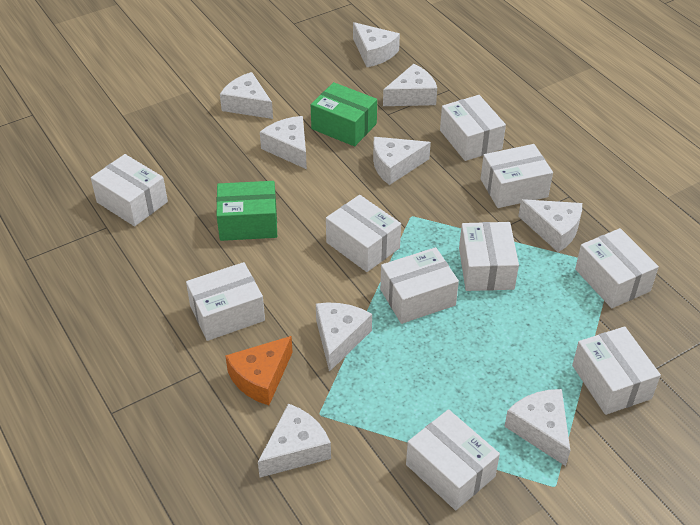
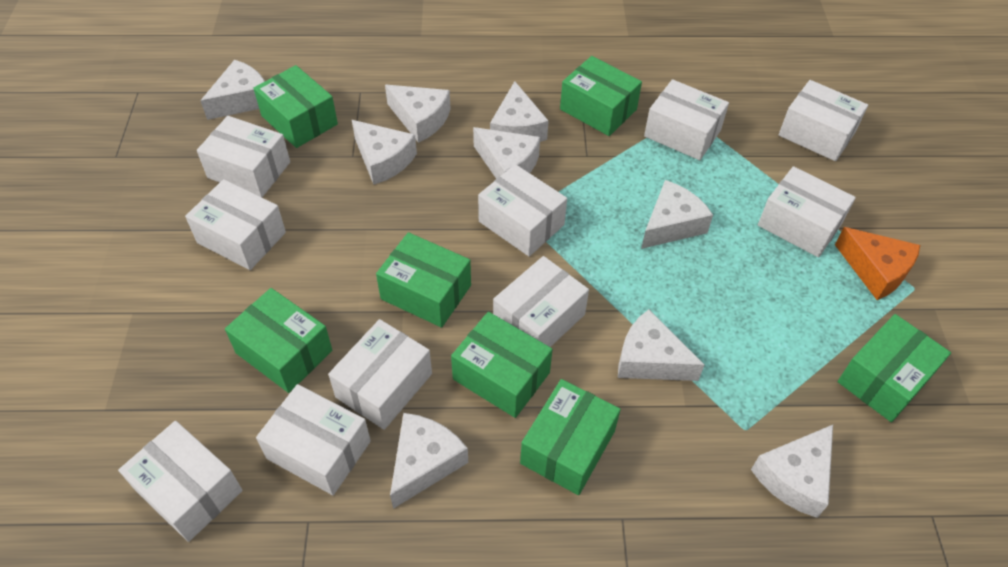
green box: 2 -> 7

